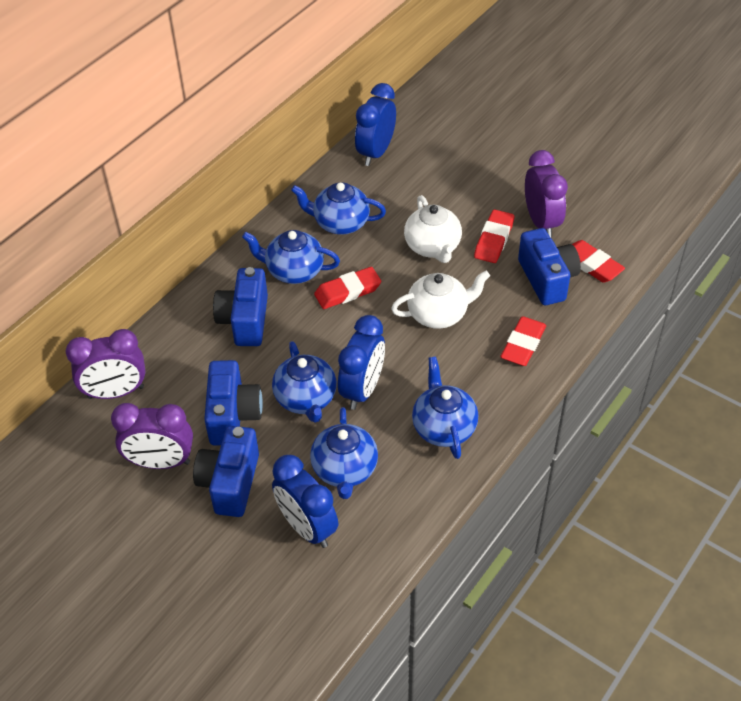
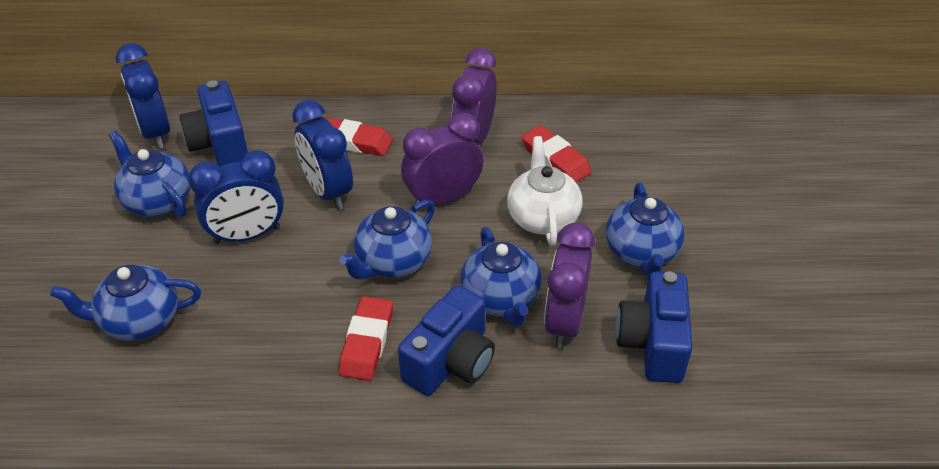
blue camera: 4 -> 3
red eraser: 4 -> 3
white teapot: 2 -> 1

